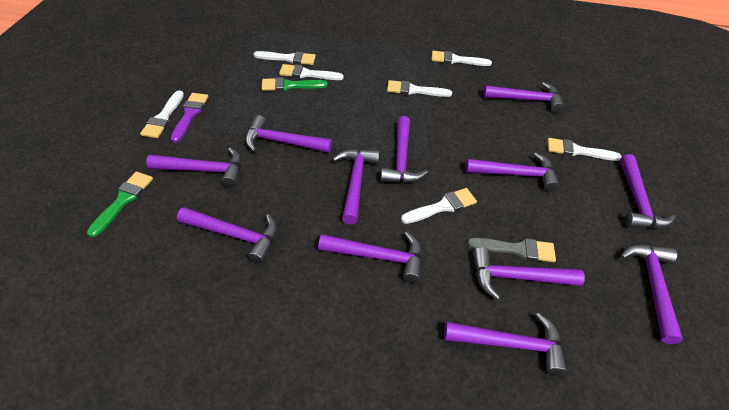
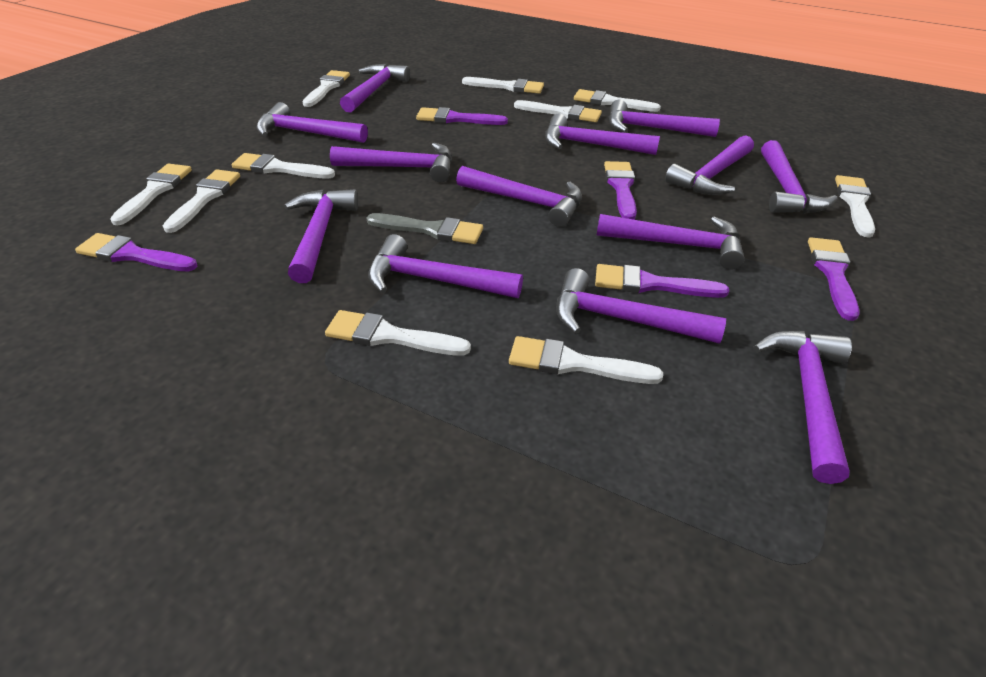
green brush: 2 -> 0
purple brush: 1 -> 5
purple hammer: 12 -> 13
white brush: 7 -> 10

